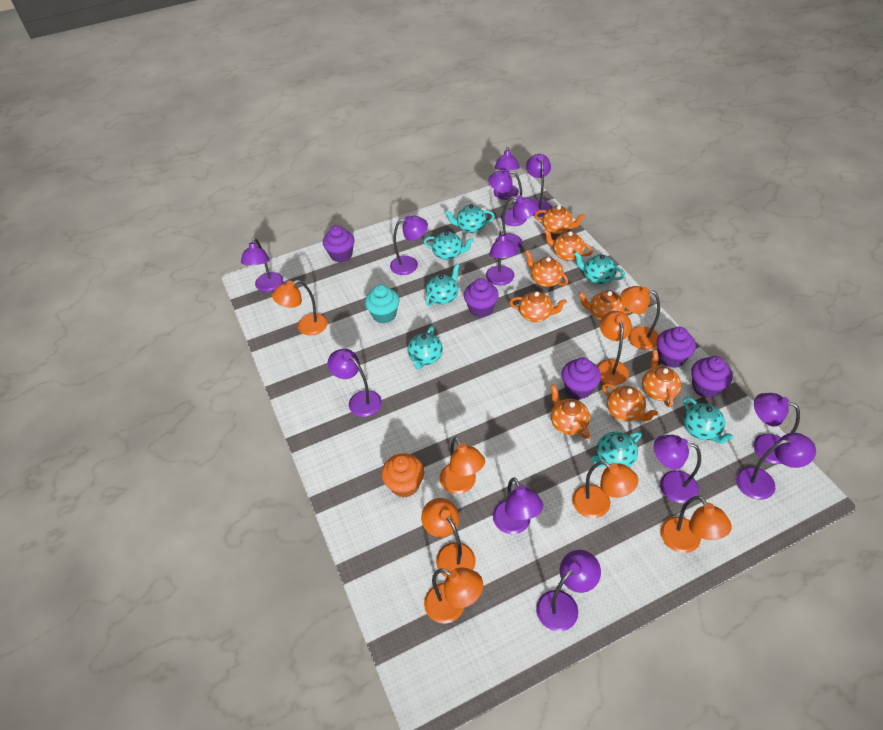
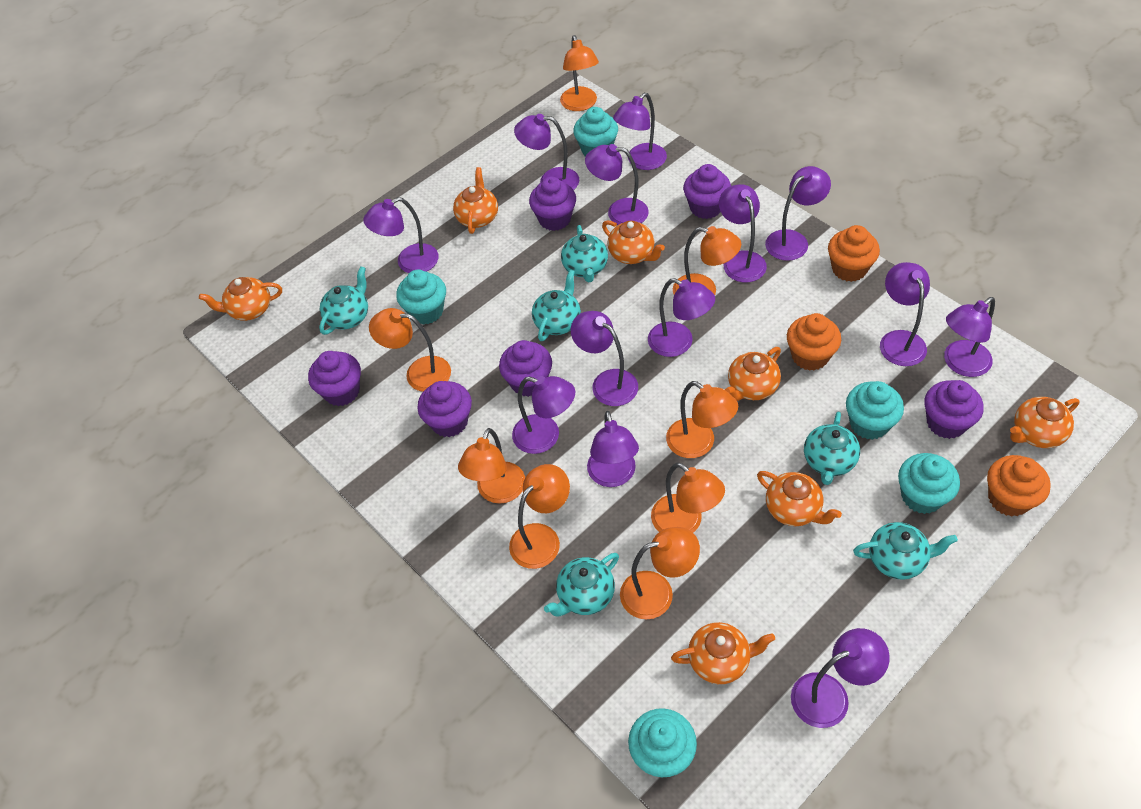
orange cupcake: 1 -> 3
orange teapot: 8 -> 7
purple cupcake: 5 -> 6
turquoise cupcake: 1 -> 5
turquoise teapot: 7 -> 6

